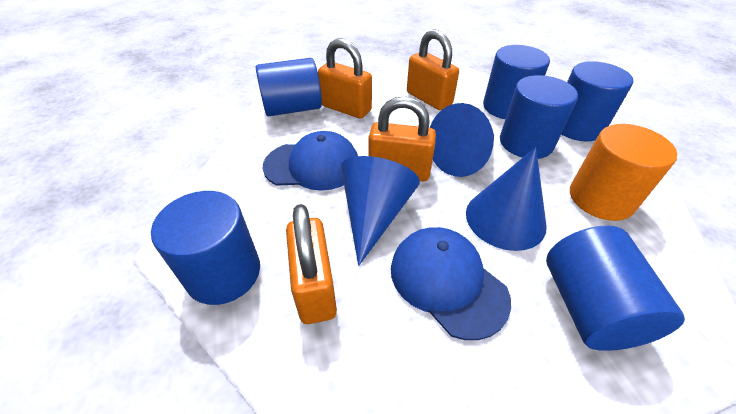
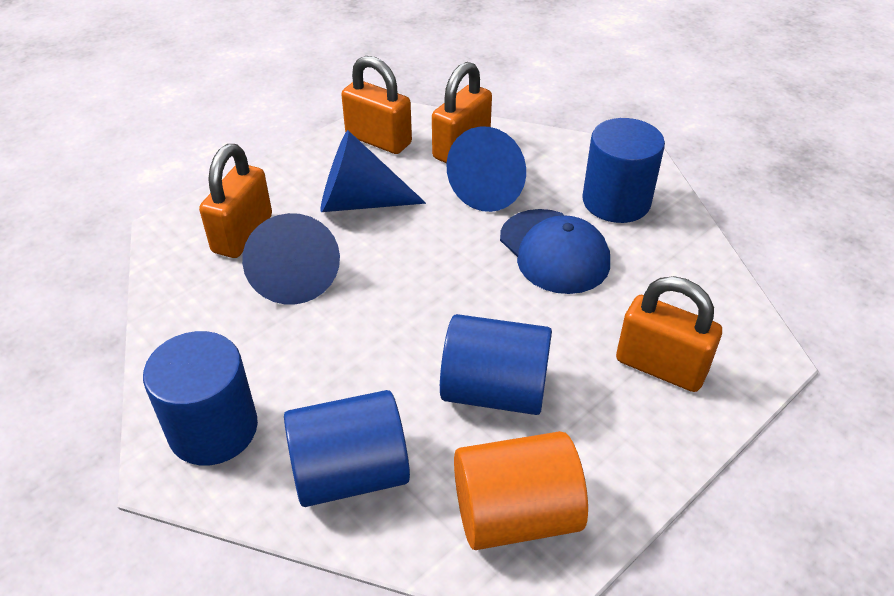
blue cap: 2 -> 1
blue cylinder: 6 -> 4

